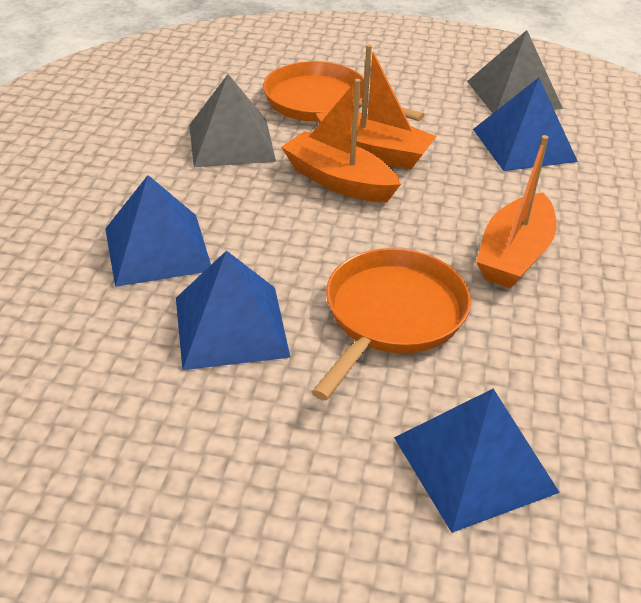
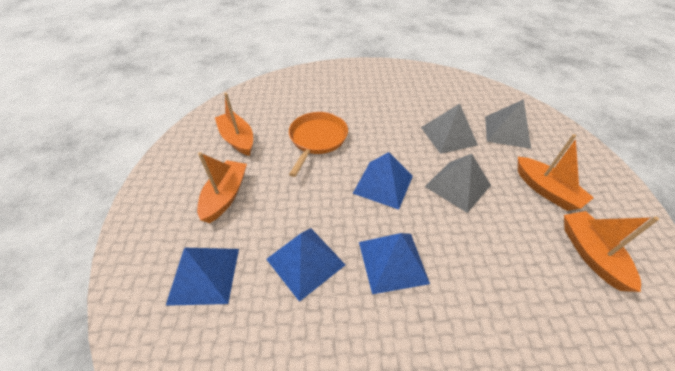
grey pyramid: 2 -> 3
orange boat: 3 -> 4
orange pan: 2 -> 1

